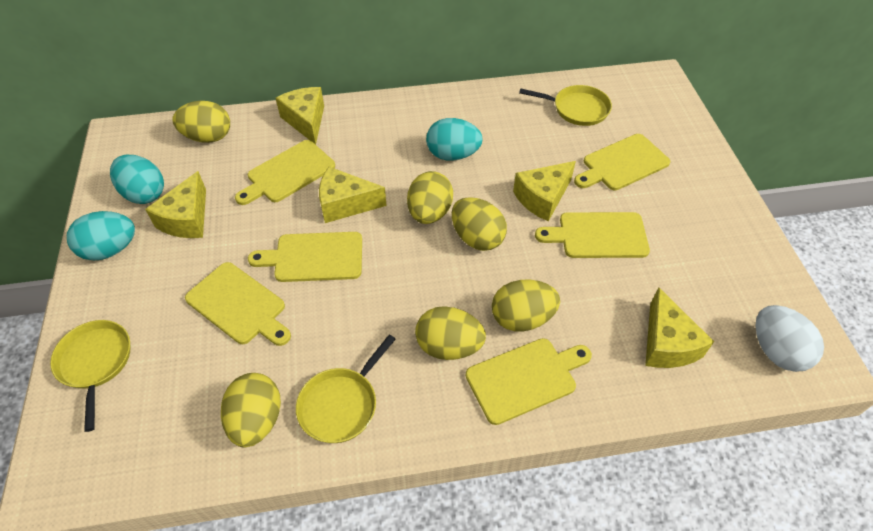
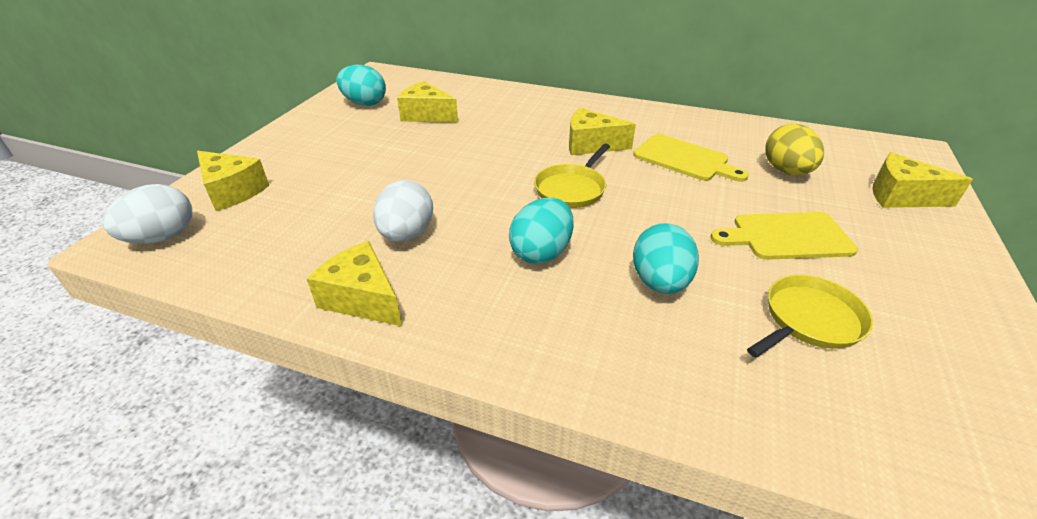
white egg: 1 -> 2
yellow cutting board: 6 -> 2
yellow egg: 6 -> 1
yellow pan: 3 -> 2

